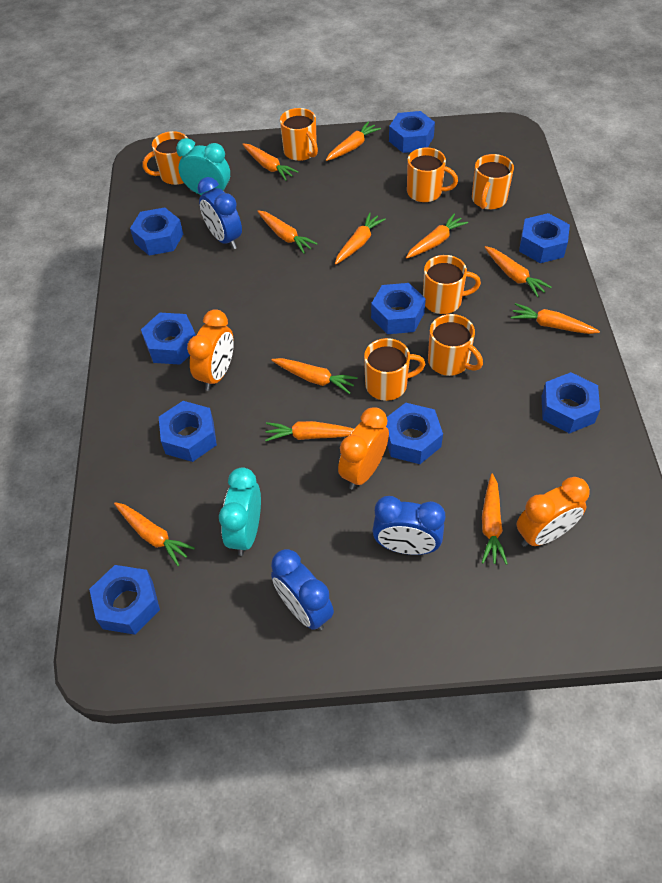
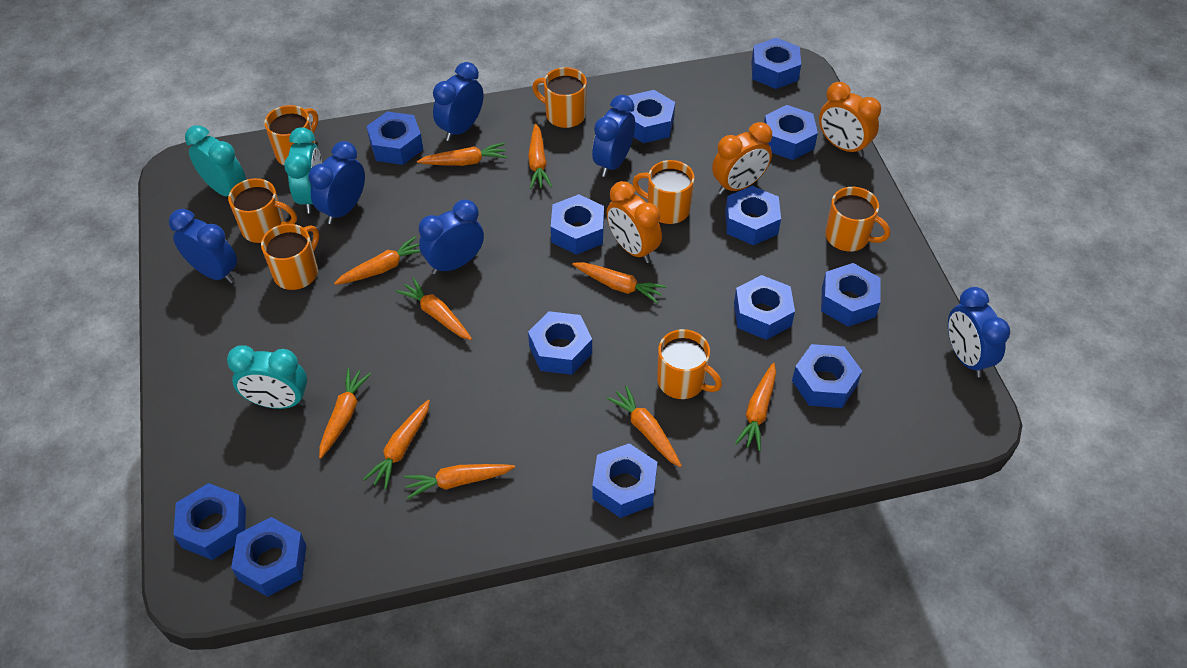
blue clock: 3 -> 6
blue nut: 9 -> 13
orange carrot: 11 -> 10
turquoise clock: 2 -> 3

